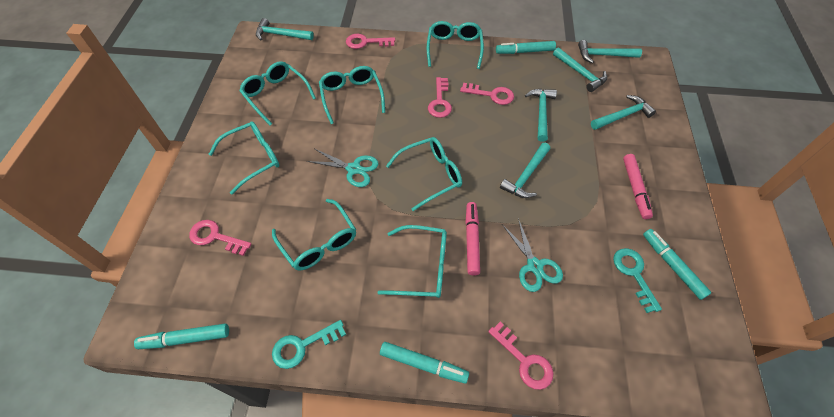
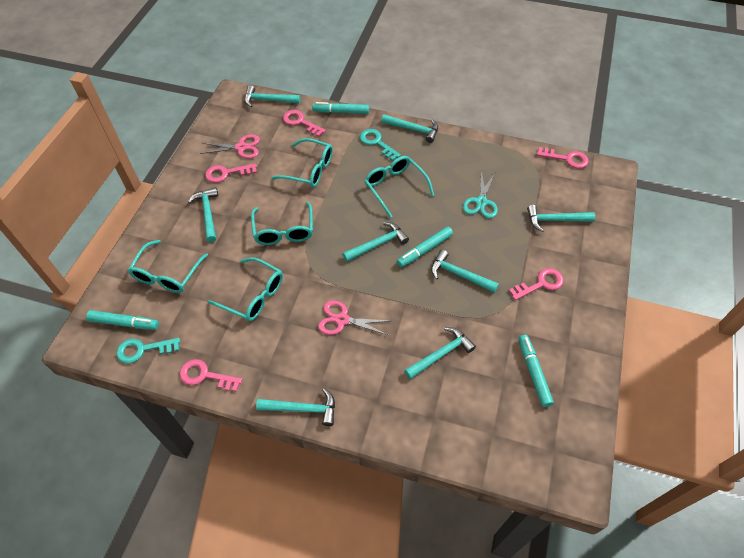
pink marker: 2 -> 0
pink scissors: 0 -> 2
turquoise glasses: 7 -> 5
turquoise hammer: 6 -> 8
turquoise scissors: 2 -> 1

